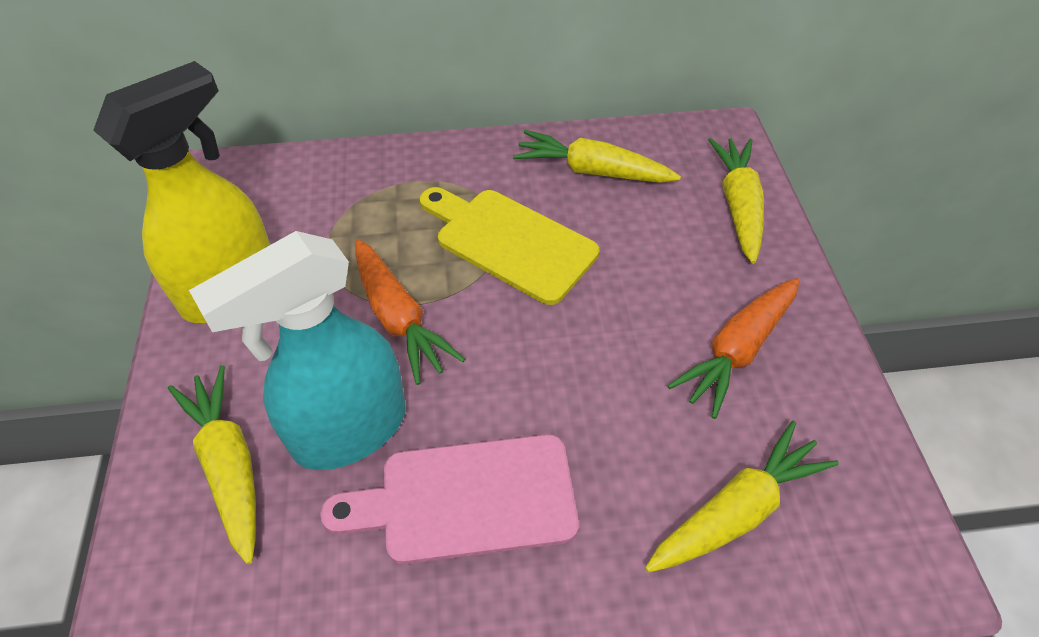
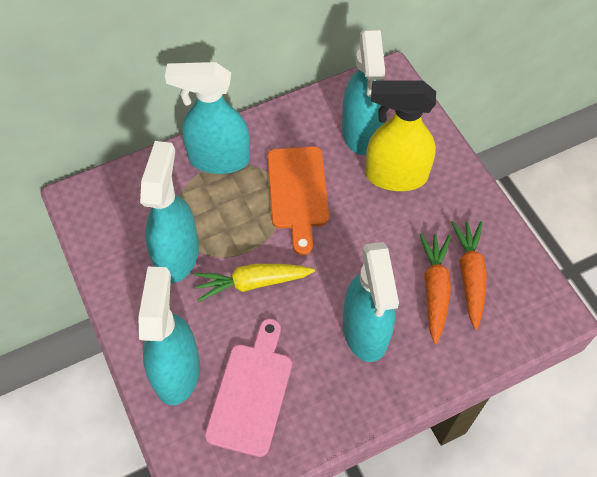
orange cutting board: 0 -> 1
turquoise spray bottle: 1 -> 5
yellow carrot: 4 -> 1
yellow cutting board: 1 -> 0

